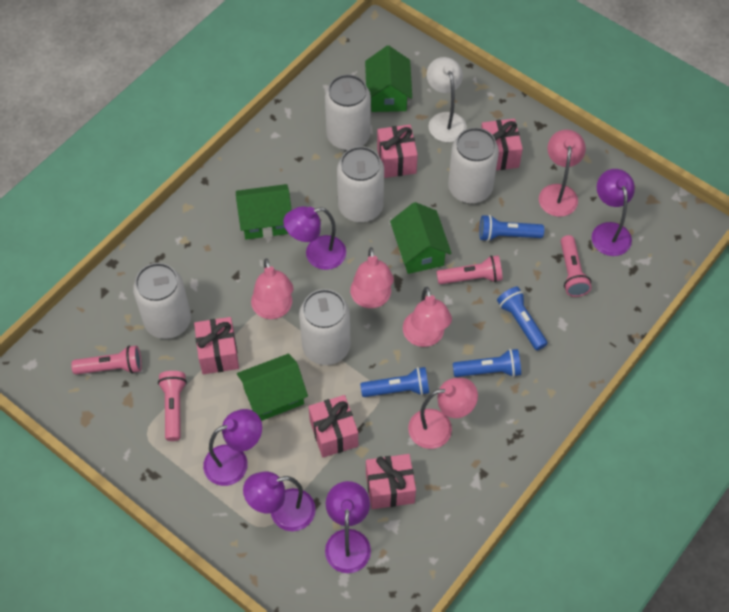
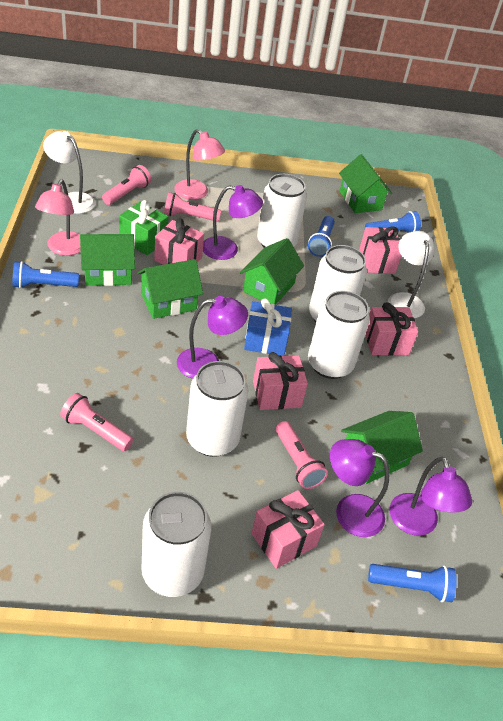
blue gift: 0 -> 1
green gift: 0 -> 1
green house: 4 -> 5
pink lamp: 5 -> 2
purple lamp: 5 -> 4
white lamp: 1 -> 2

